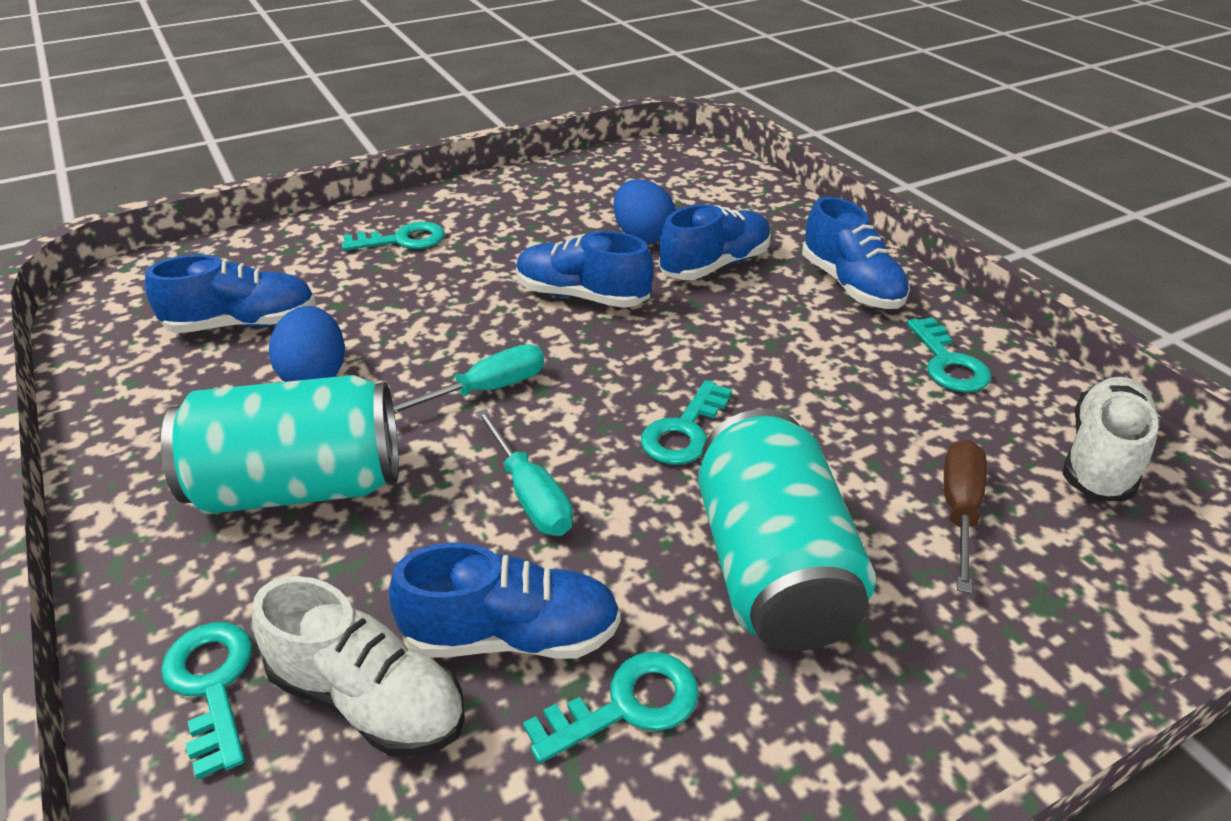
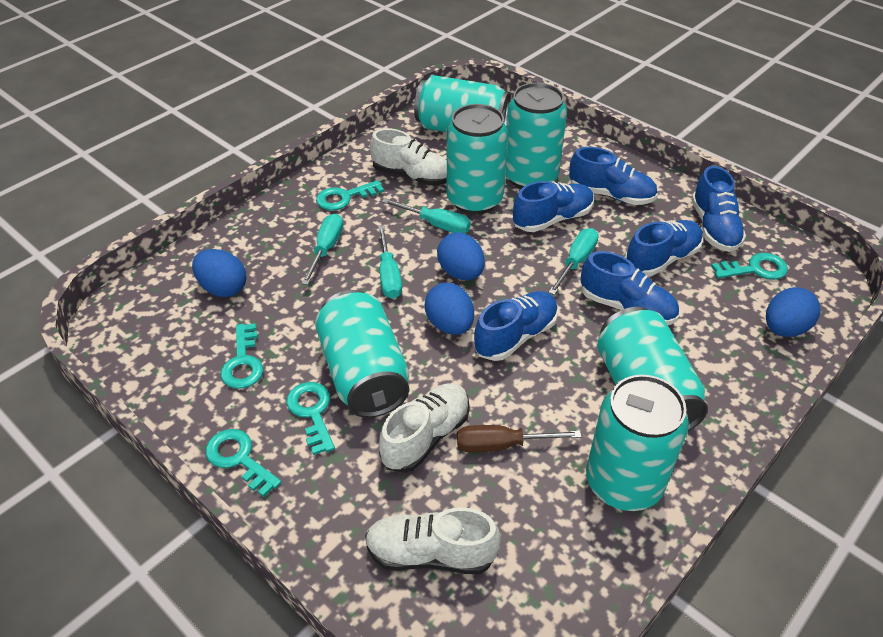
blue egg: 2 -> 4
blue shoe: 5 -> 6
turquoise can: 2 -> 6
turquoise screwdriver: 2 -> 4
white shoe: 2 -> 3

